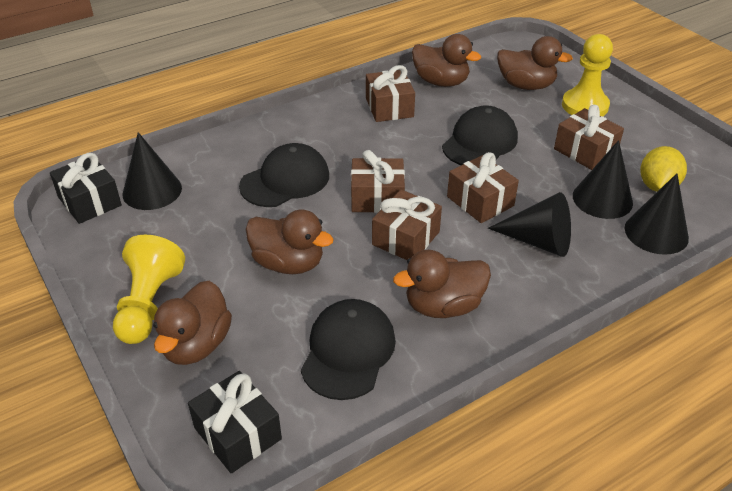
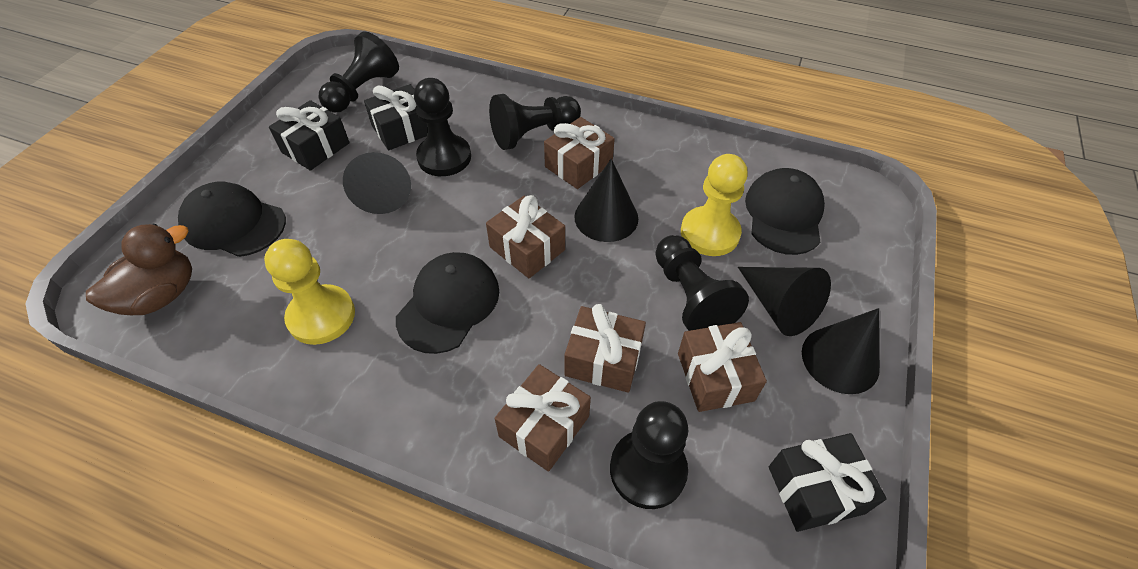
black gift: 2 -> 3
black pawn: 0 -> 5
brown duck: 5 -> 1
yellow lemon: 1 -> 0

